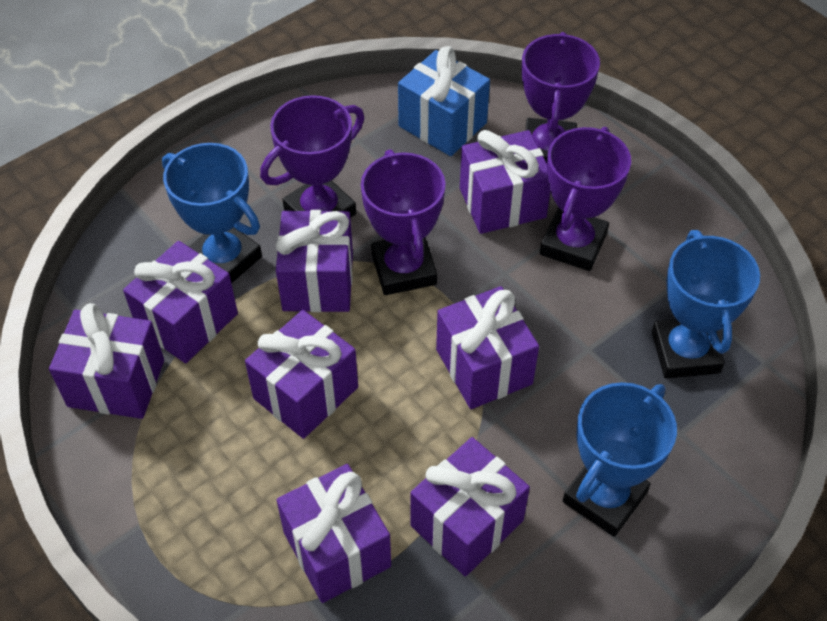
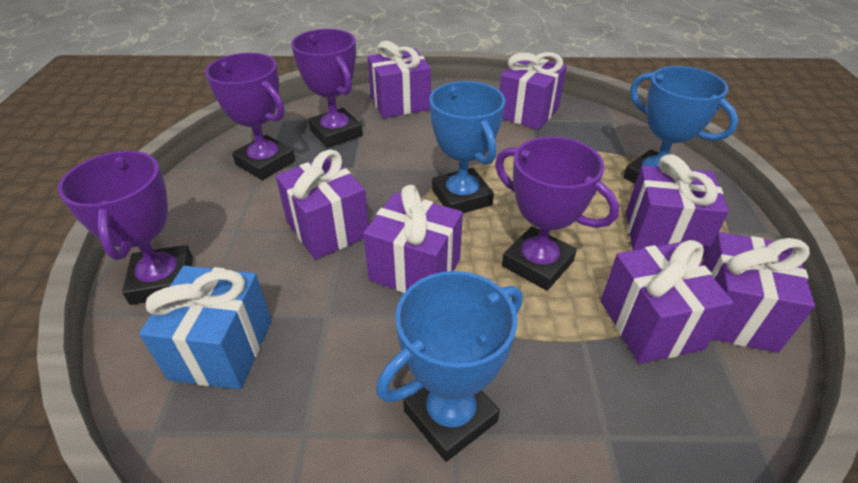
purple gift: 8 -> 7

